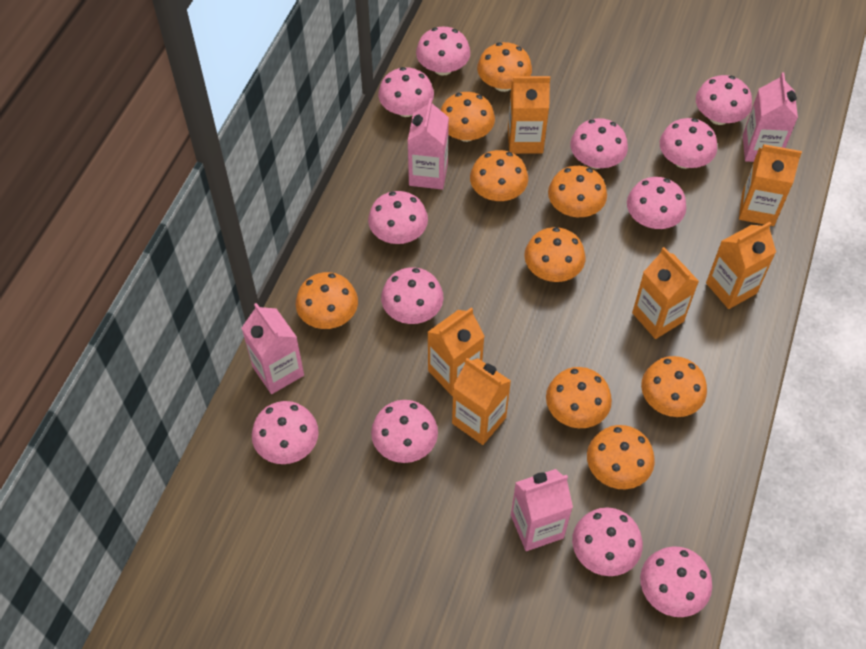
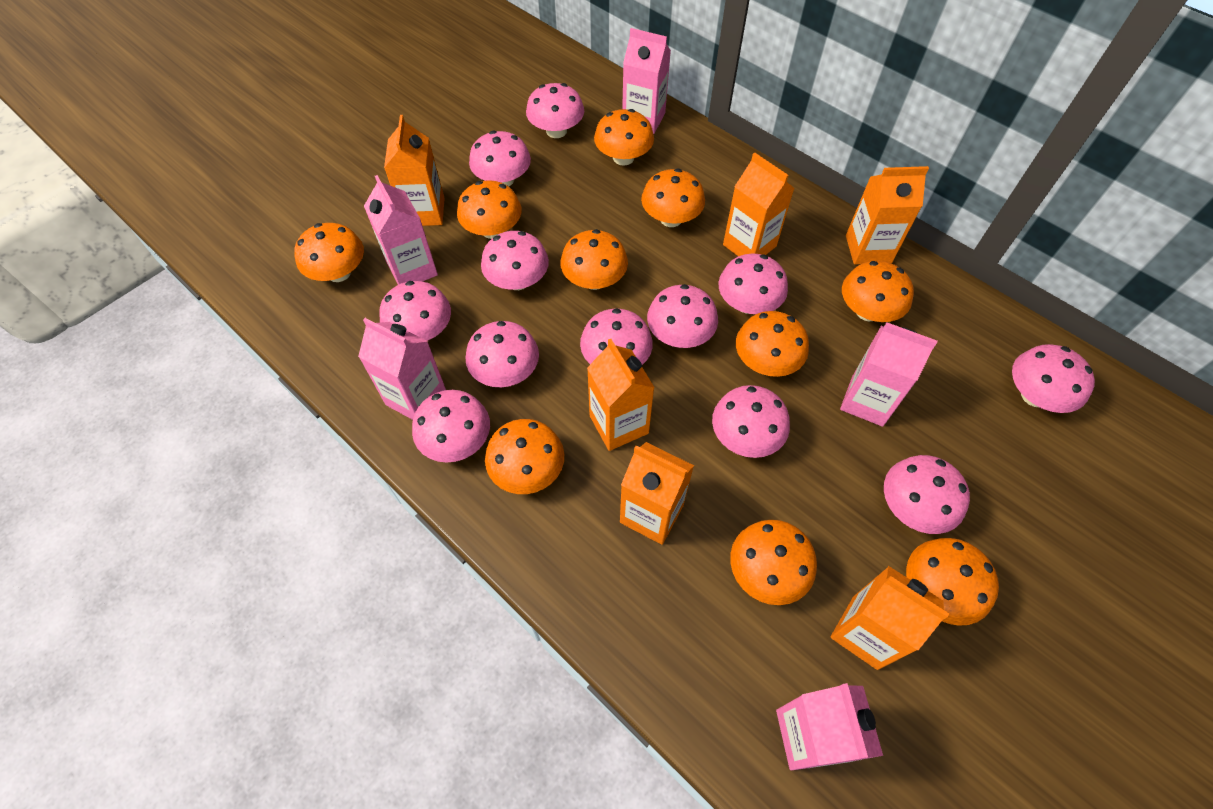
orange mushroom: 9 -> 10
pink carton: 4 -> 5

